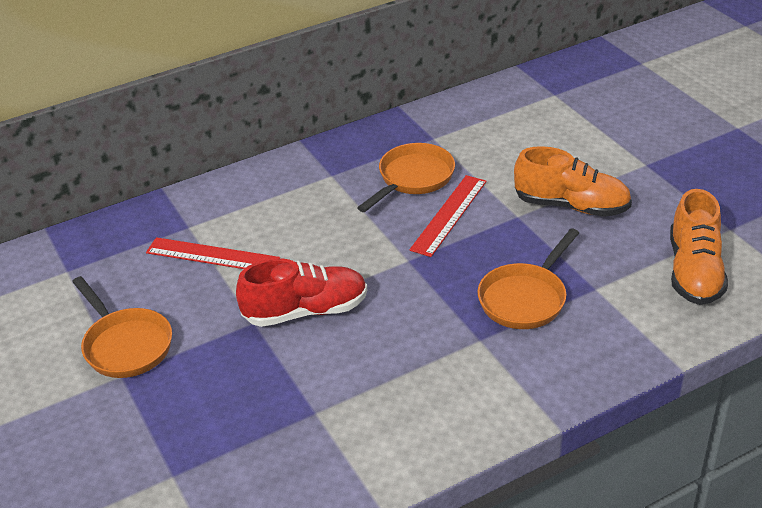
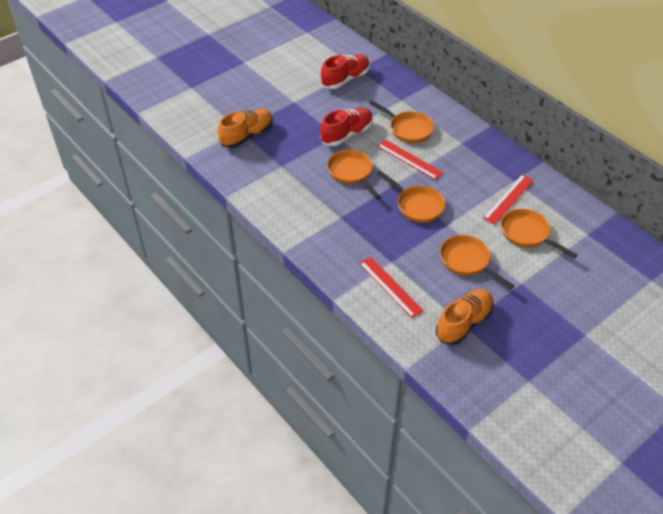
orange pan: 3 -> 5
red ruler: 2 -> 3
red shoe: 1 -> 2

